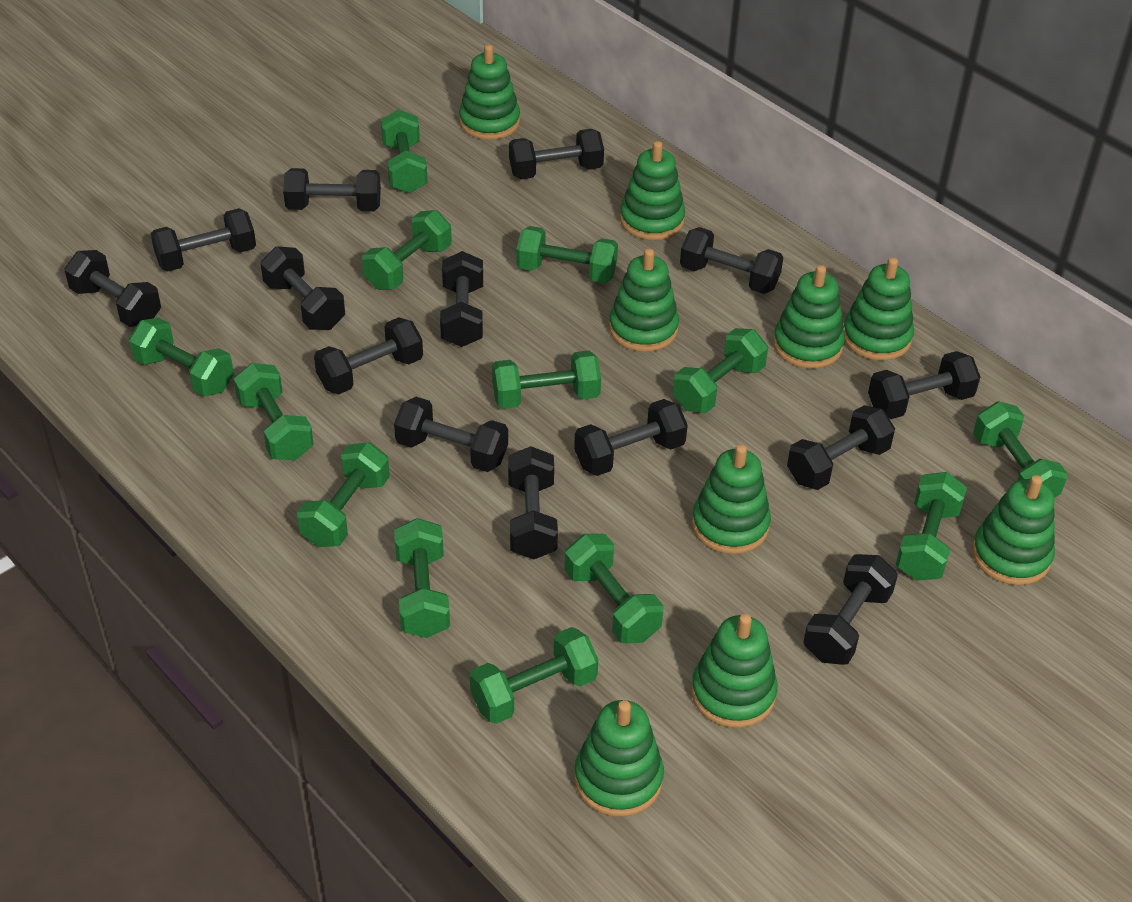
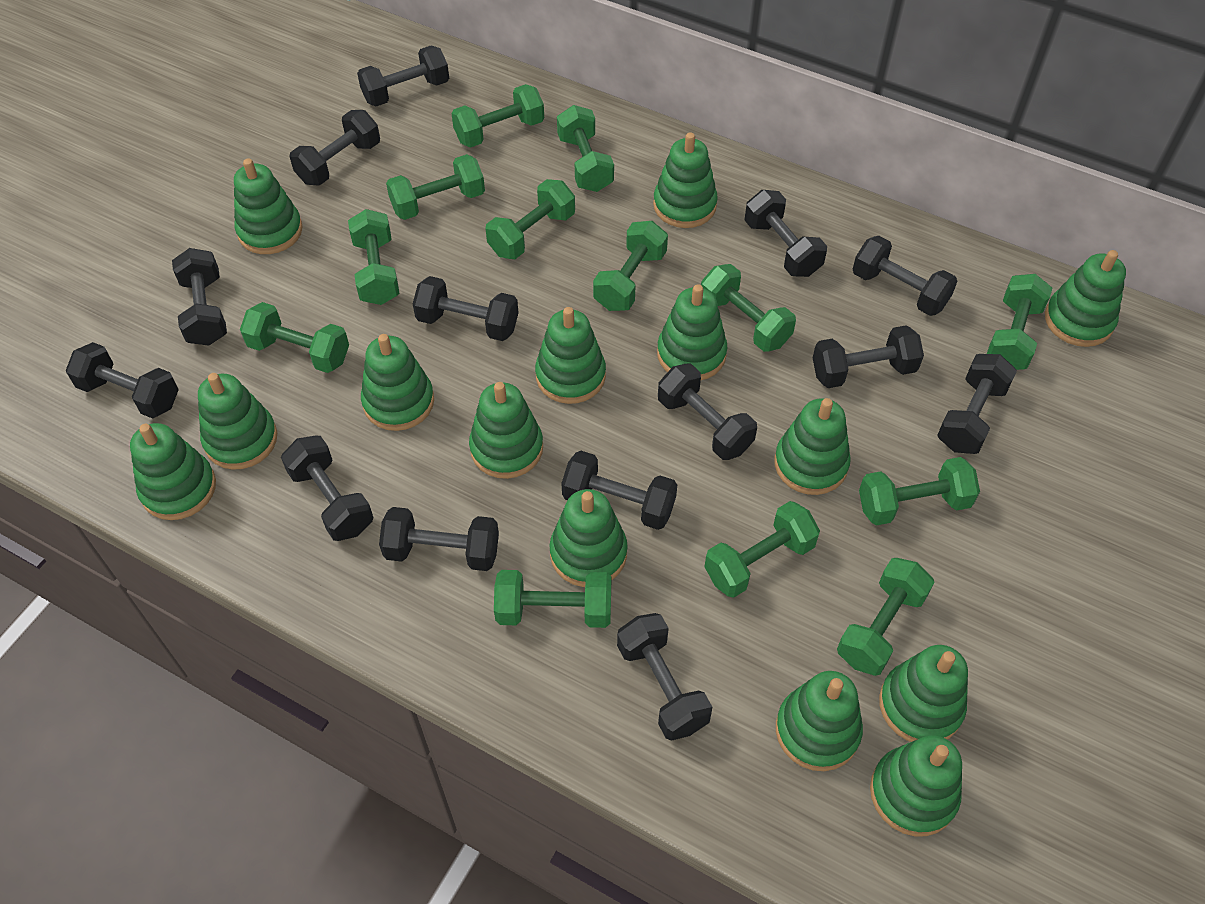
green stacking toy: 9 -> 14

